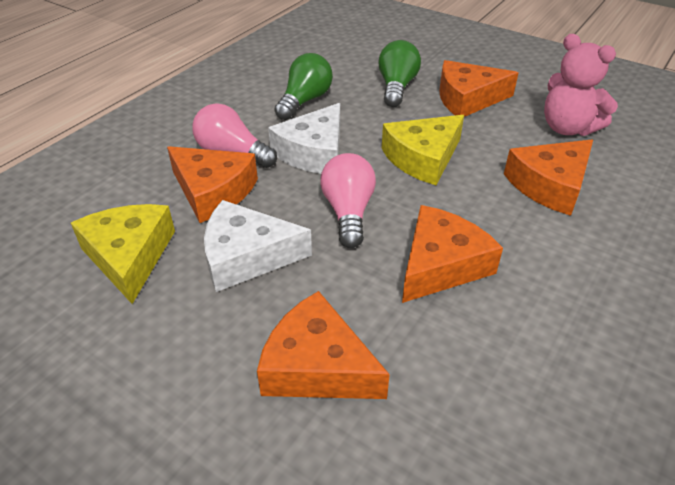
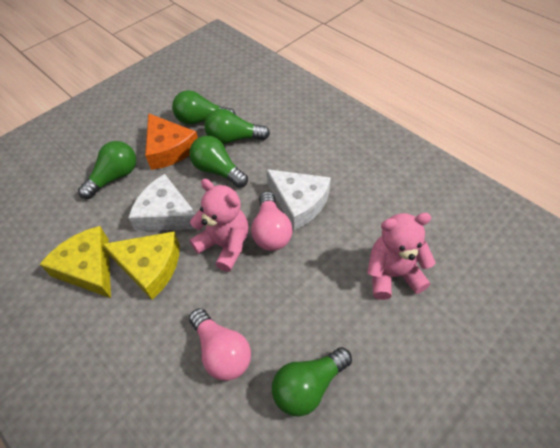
green light bulb: 2 -> 5
orange cheese: 5 -> 1
pink teddy bear: 1 -> 2

